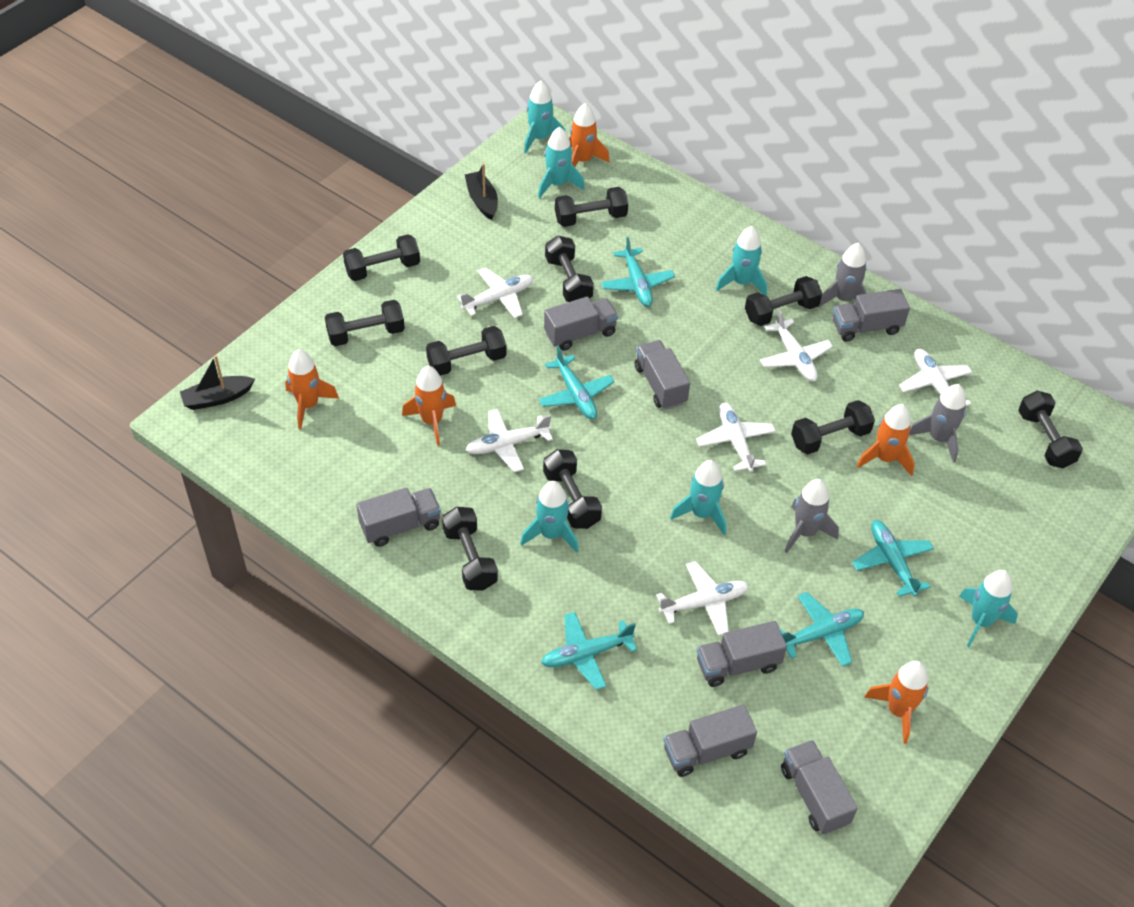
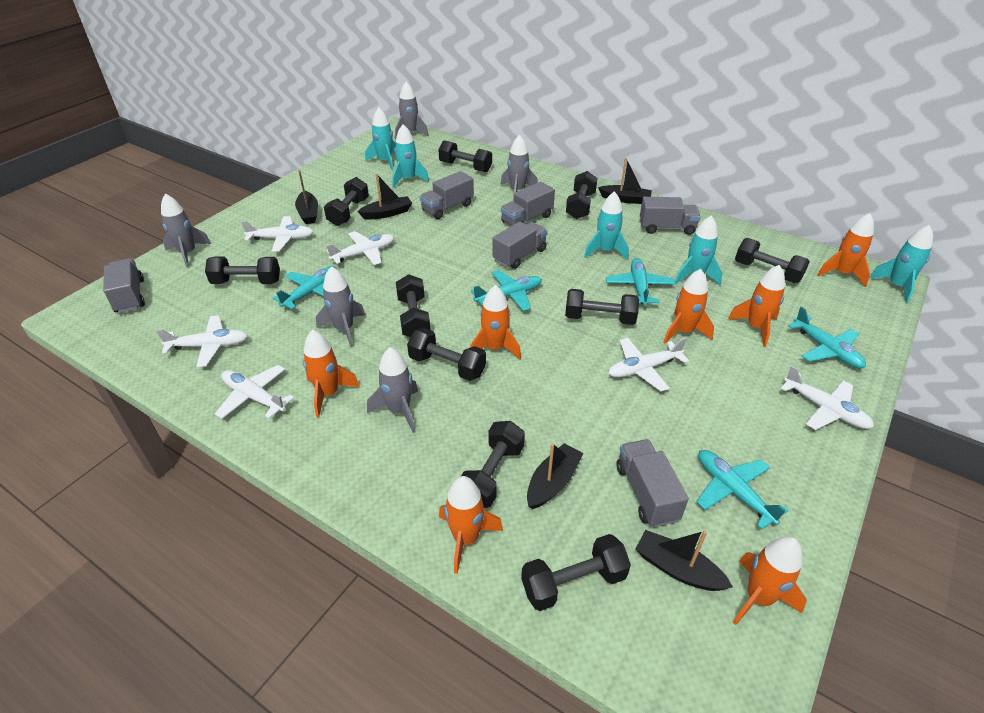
black boat: 2 -> 5
grey rocket: 3 -> 5
grey truck: 7 -> 6
orange rocket: 5 -> 7
turquoise rocket: 6 -> 5

